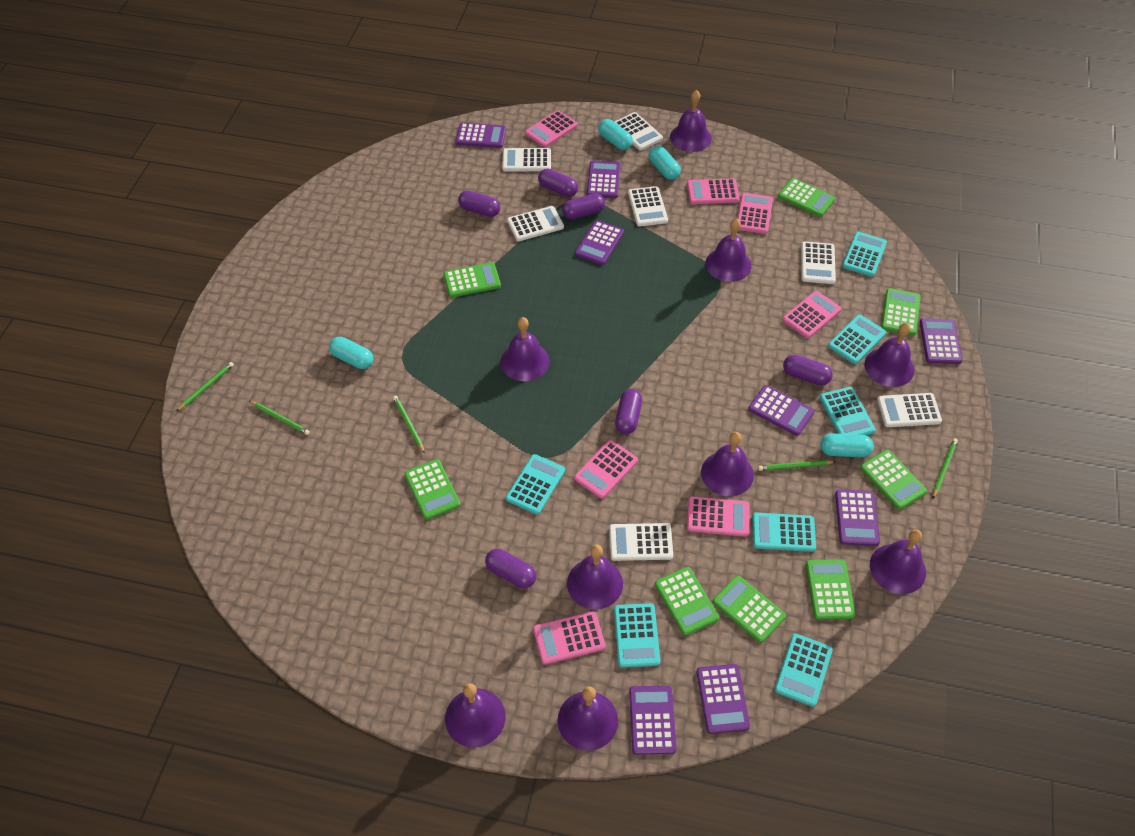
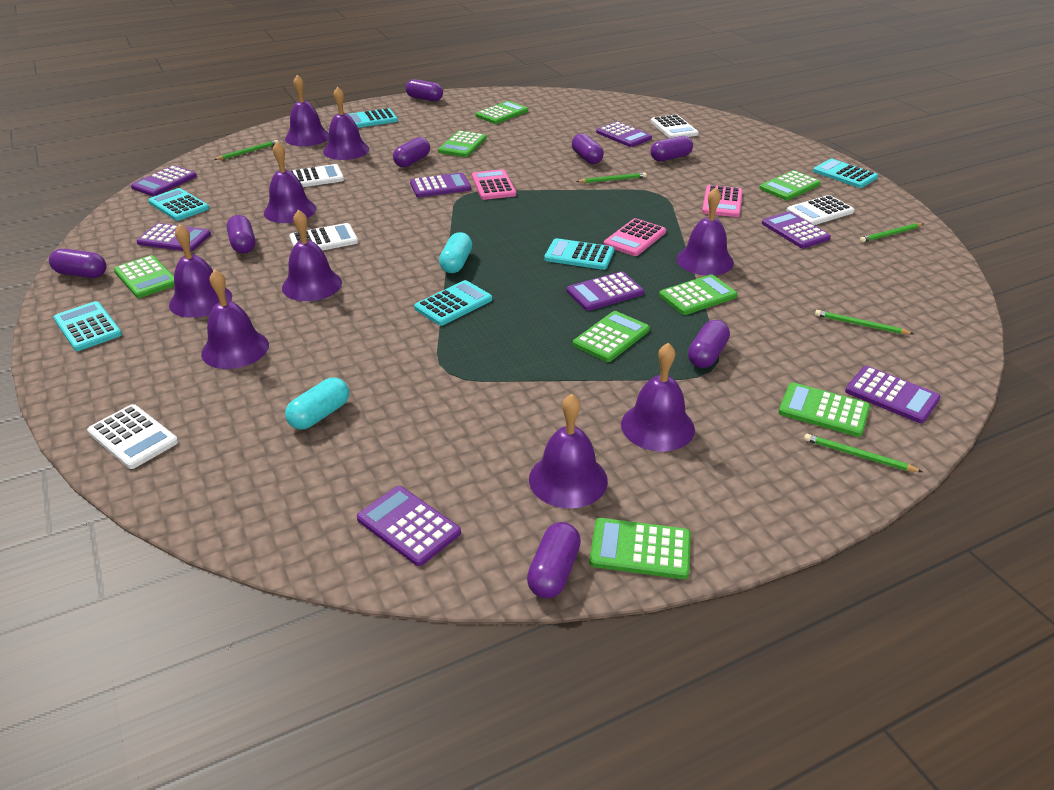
pink calculator: 7 -> 3
purple capsule: 6 -> 8
turquoise calculator: 7 -> 6
turquoise capsule: 4 -> 2
white calculator: 7 -> 5

